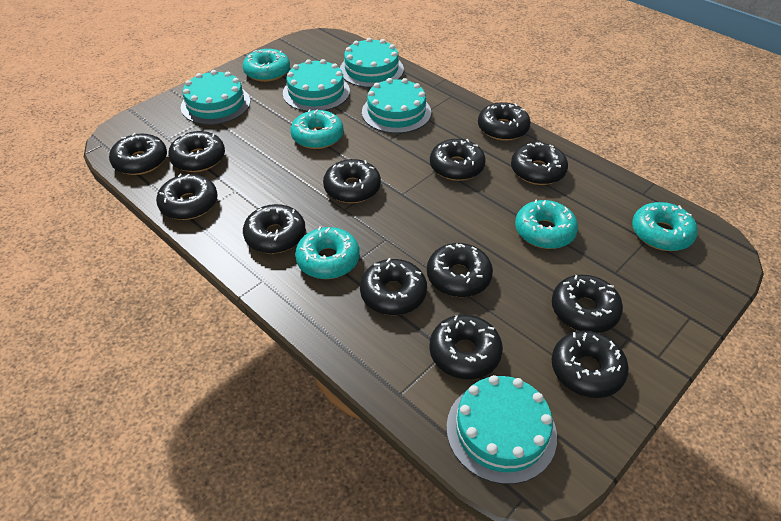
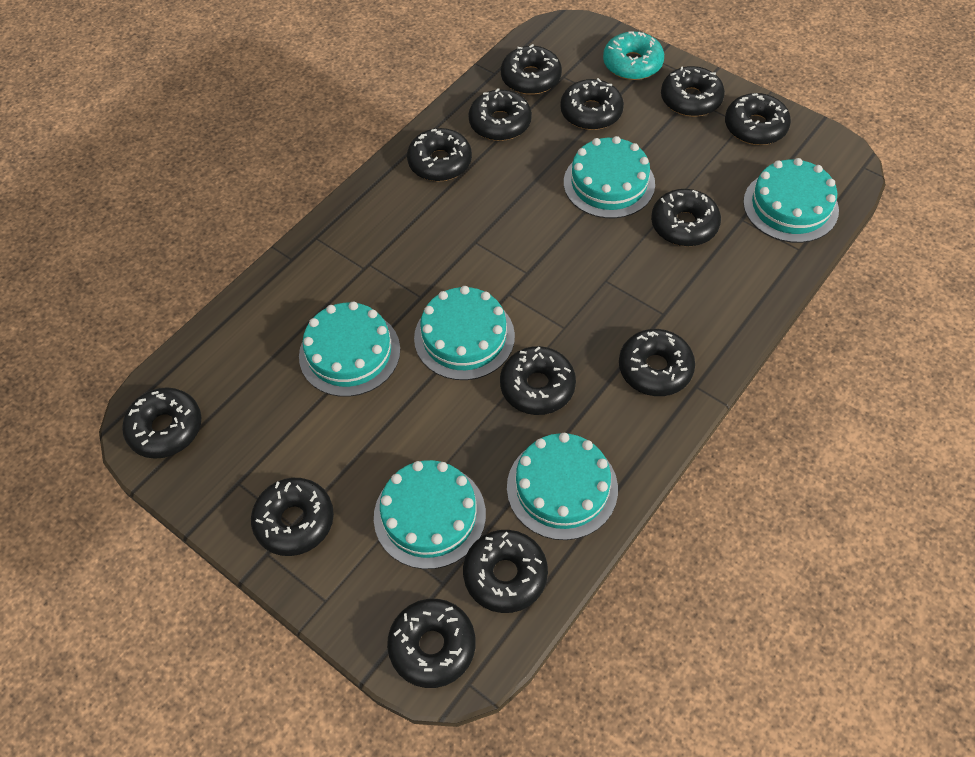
turquoise cake: 5 -> 6
turquoise donut: 5 -> 1

